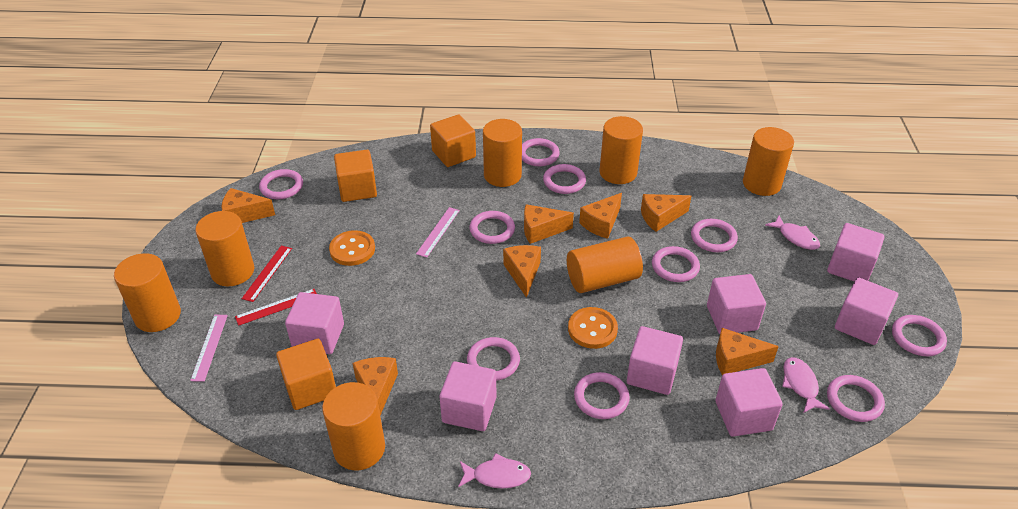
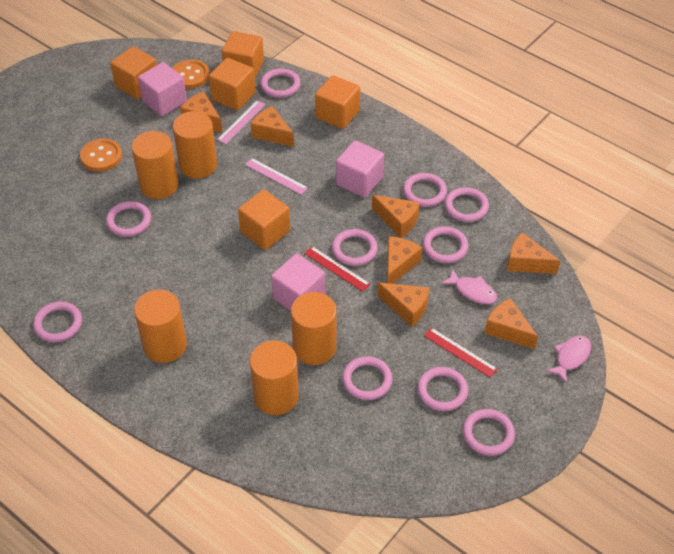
orange cube: 3 -> 5
orange cylinder: 7 -> 5
pink cube: 7 -> 3
pink fish: 3 -> 2

